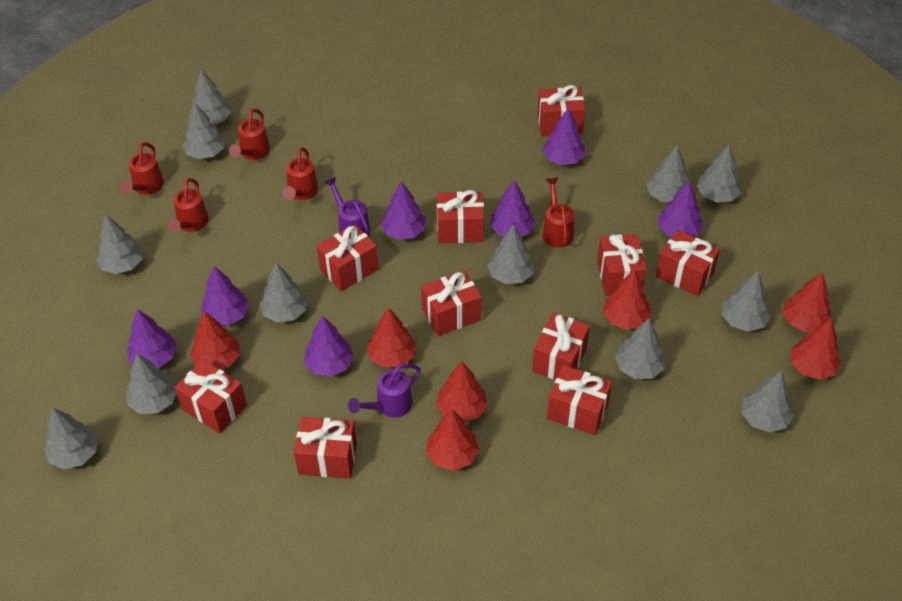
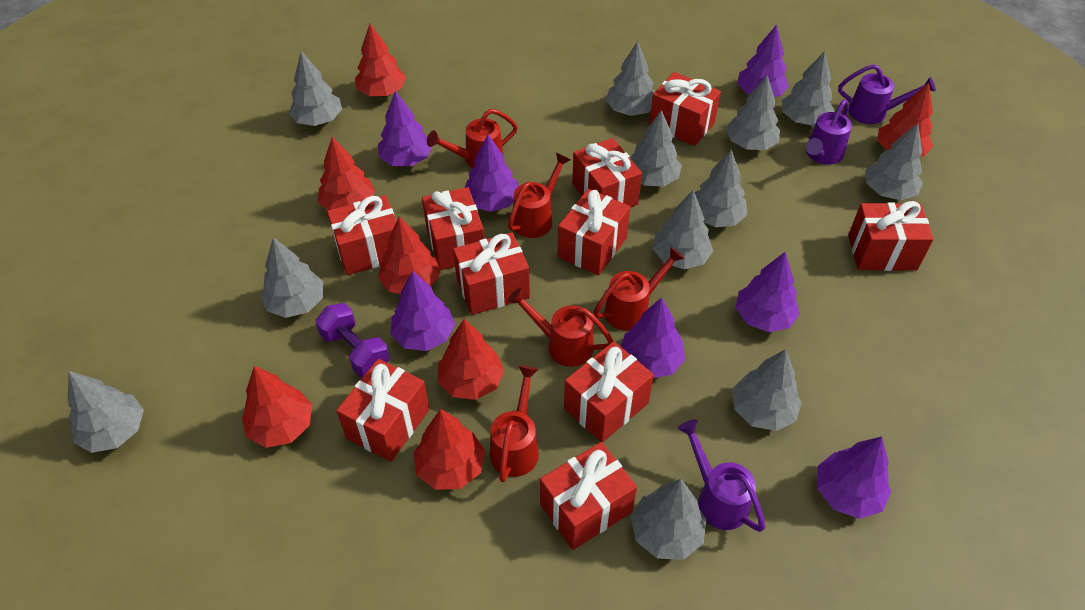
purple dumbbell: 0 -> 1
purple watering can: 2 -> 3

